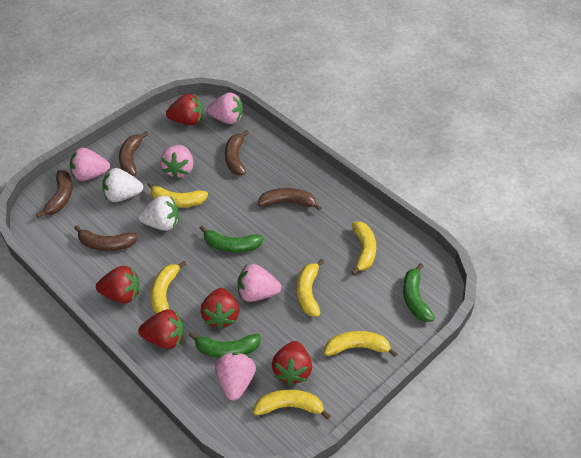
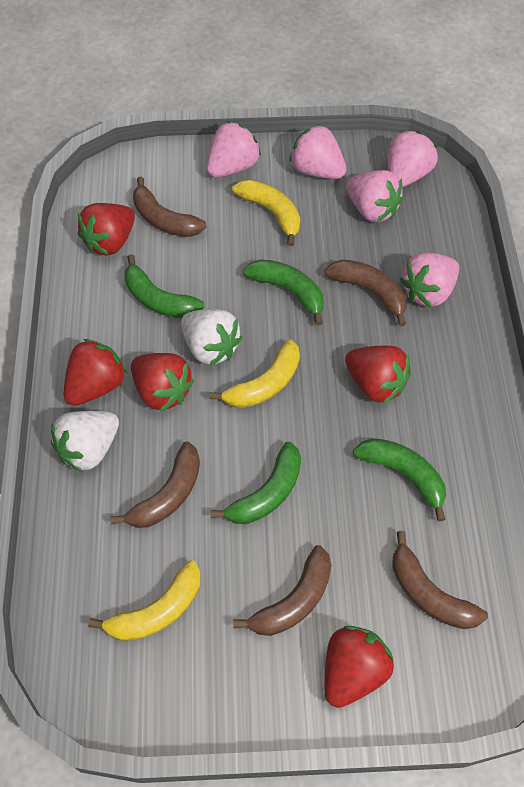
green banana: 3 -> 4
yellow banana: 6 -> 3

